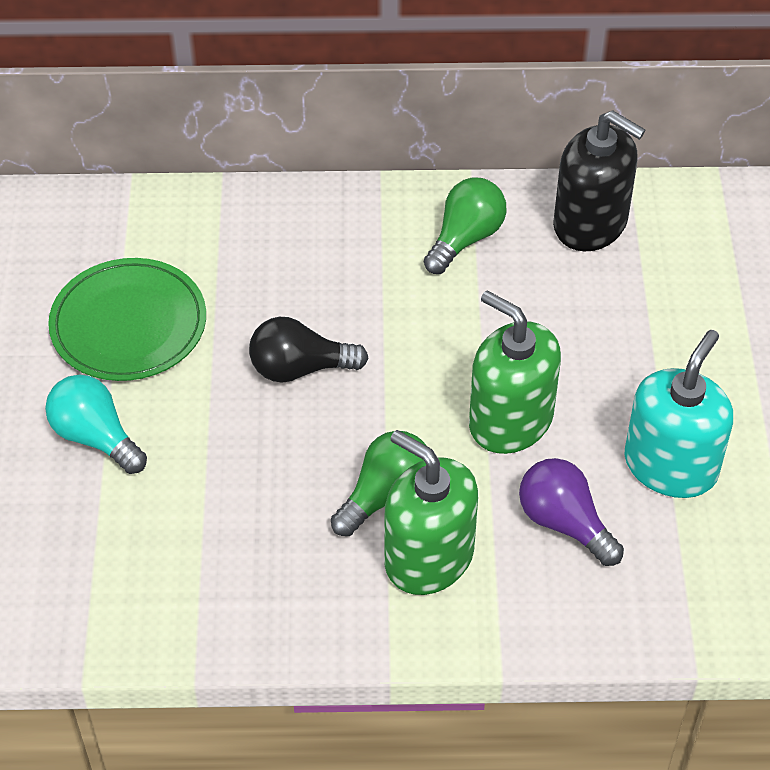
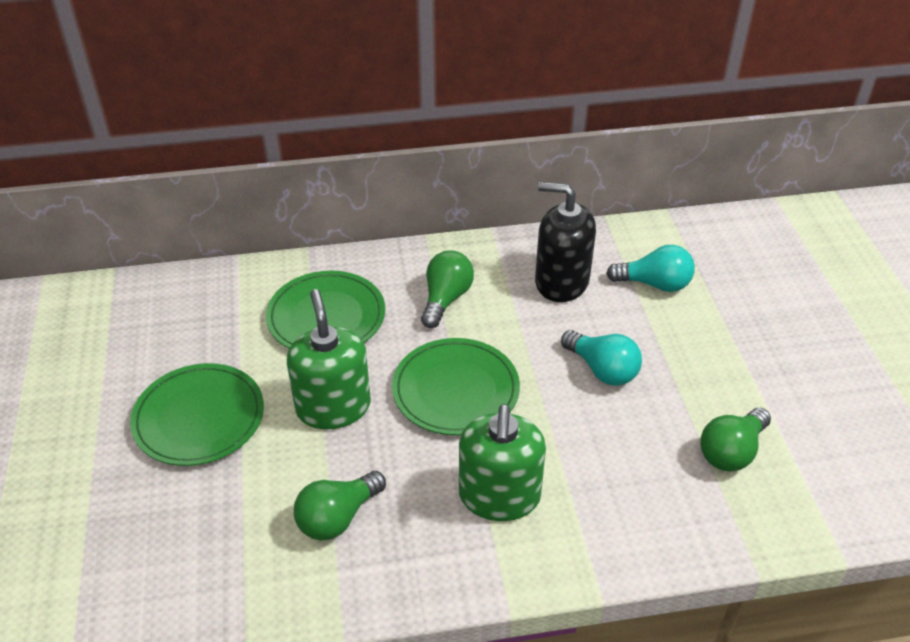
black light bulb: 1 -> 0
green light bulb: 2 -> 3
green plate: 1 -> 3
purple light bulb: 1 -> 0
turquoise light bulb: 1 -> 2
turquoise soap dispenser: 1 -> 0

